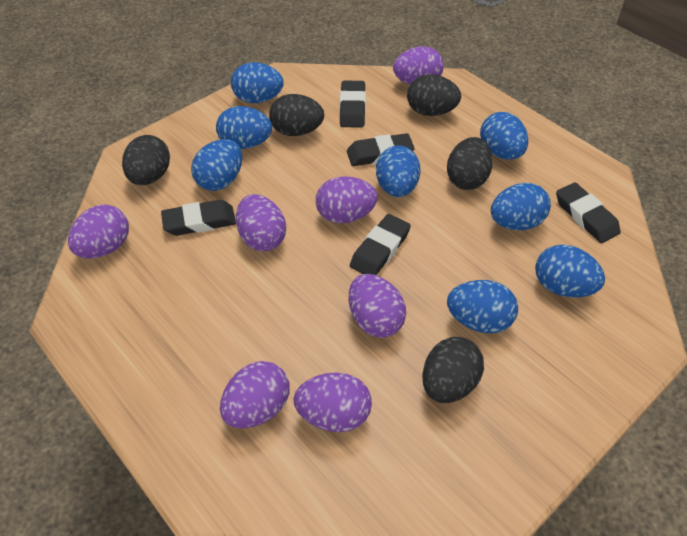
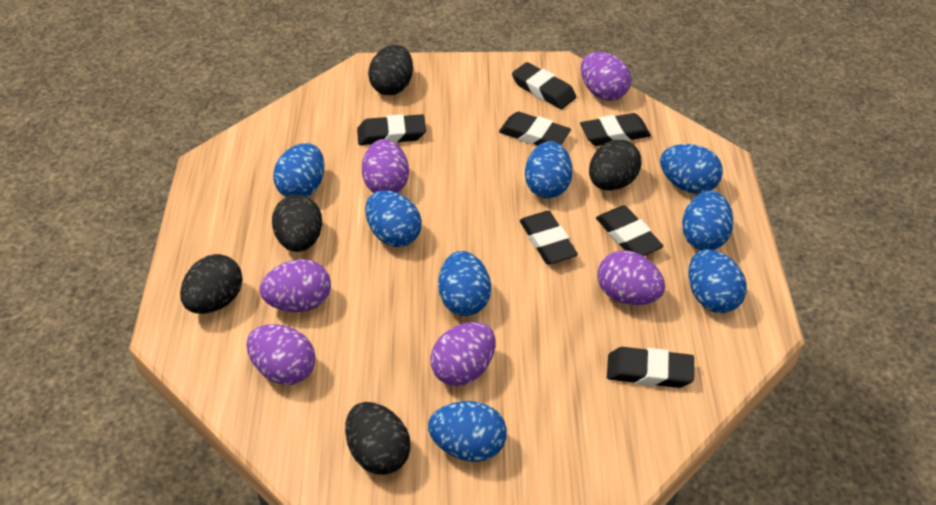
black eraser: 5 -> 7
purple egg: 7 -> 6

